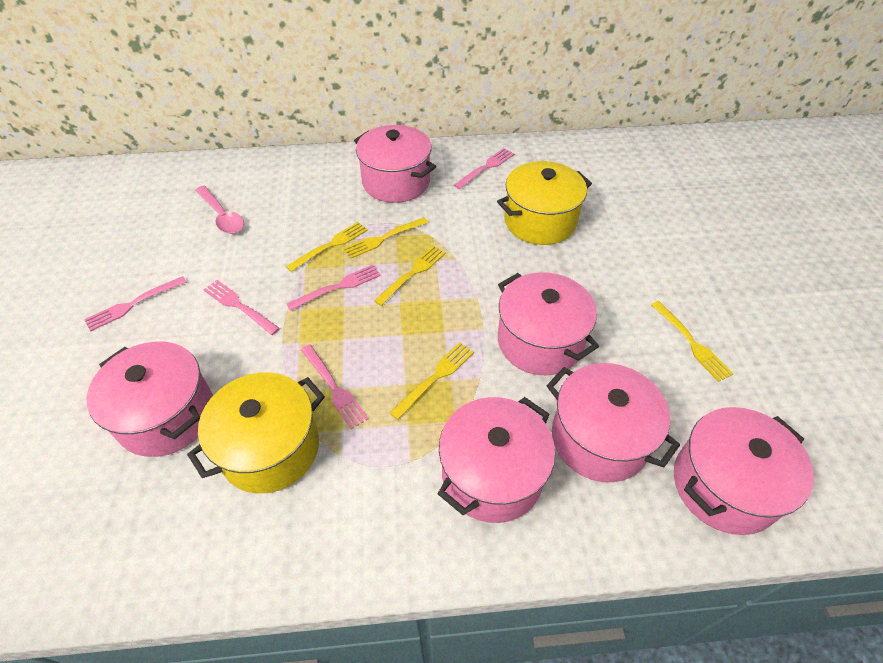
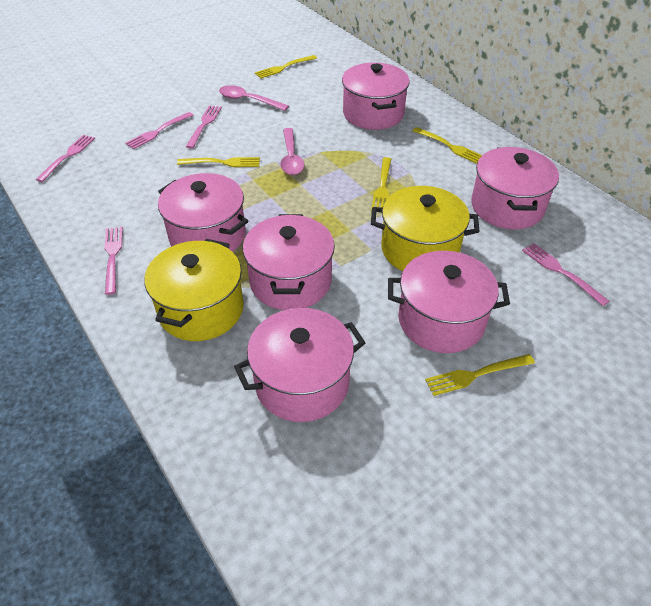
pink spoon: 1 -> 2

